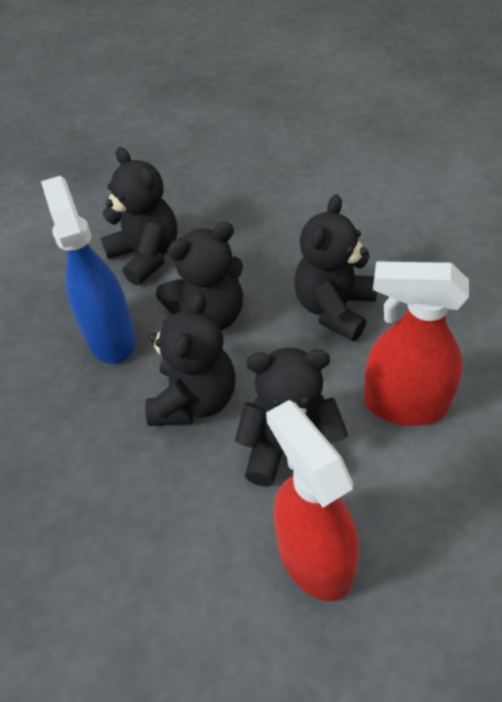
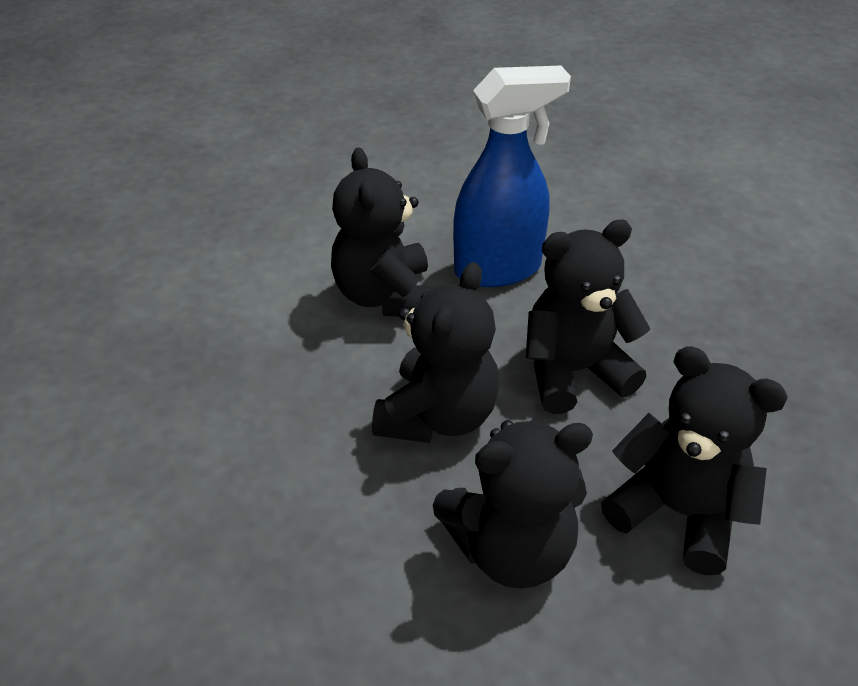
red spray bottle: 2 -> 0

